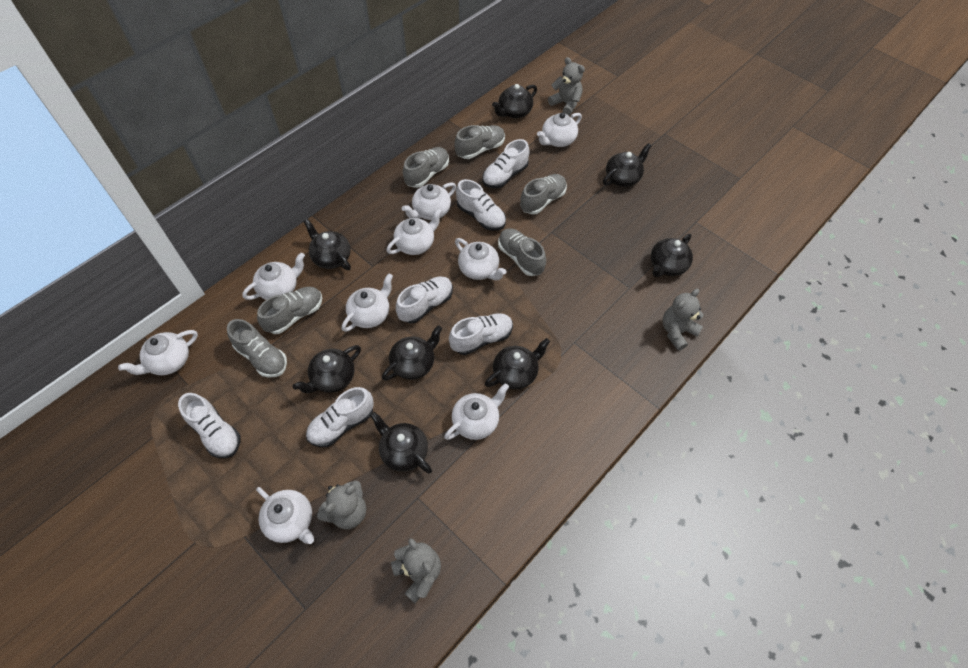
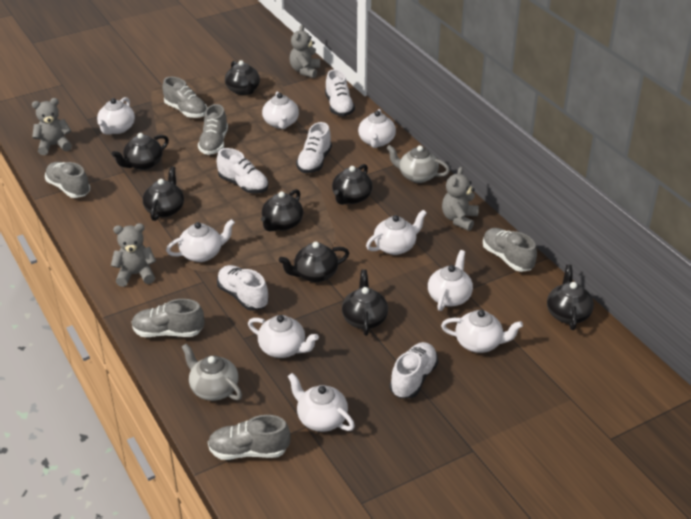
grey teapot: 0 -> 2
white shoe: 6 -> 5

